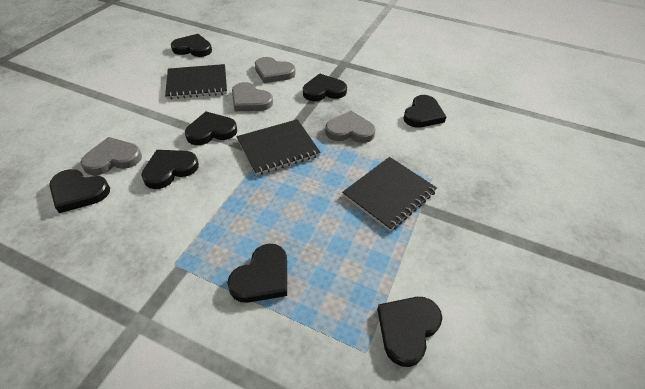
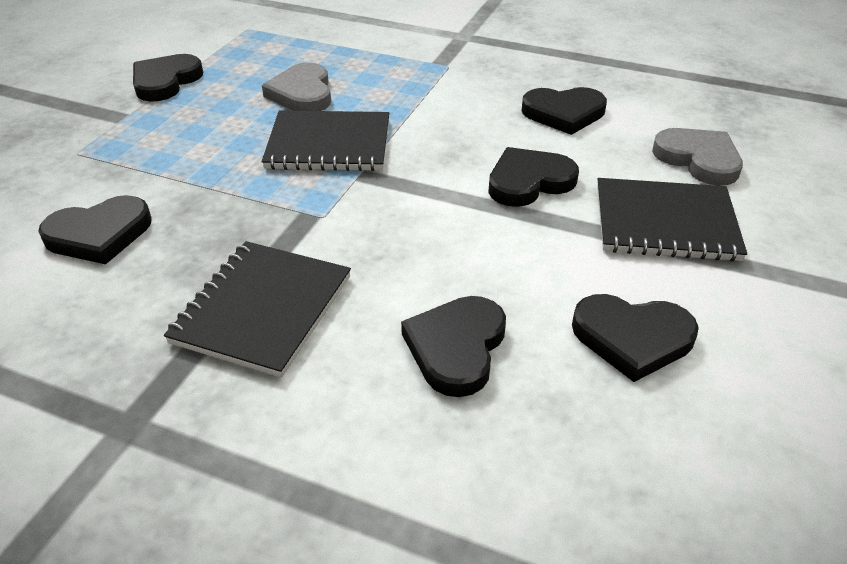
black heart: 8 -> 6
grey heart: 4 -> 2

